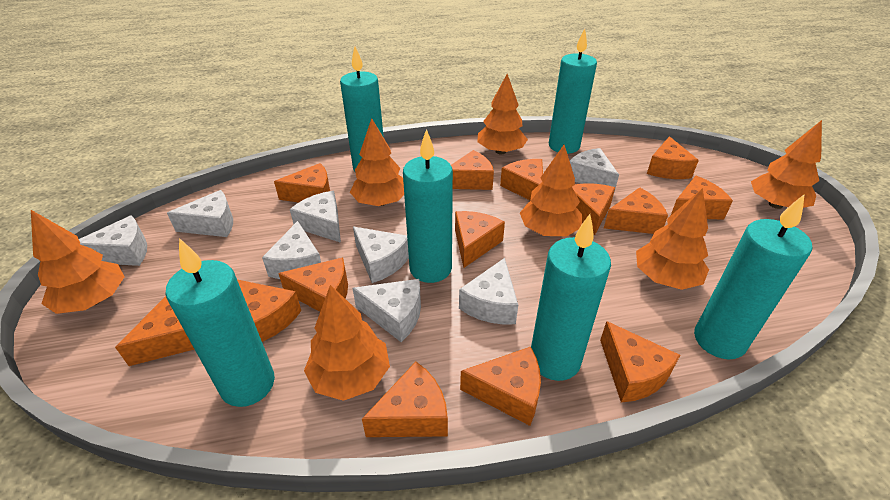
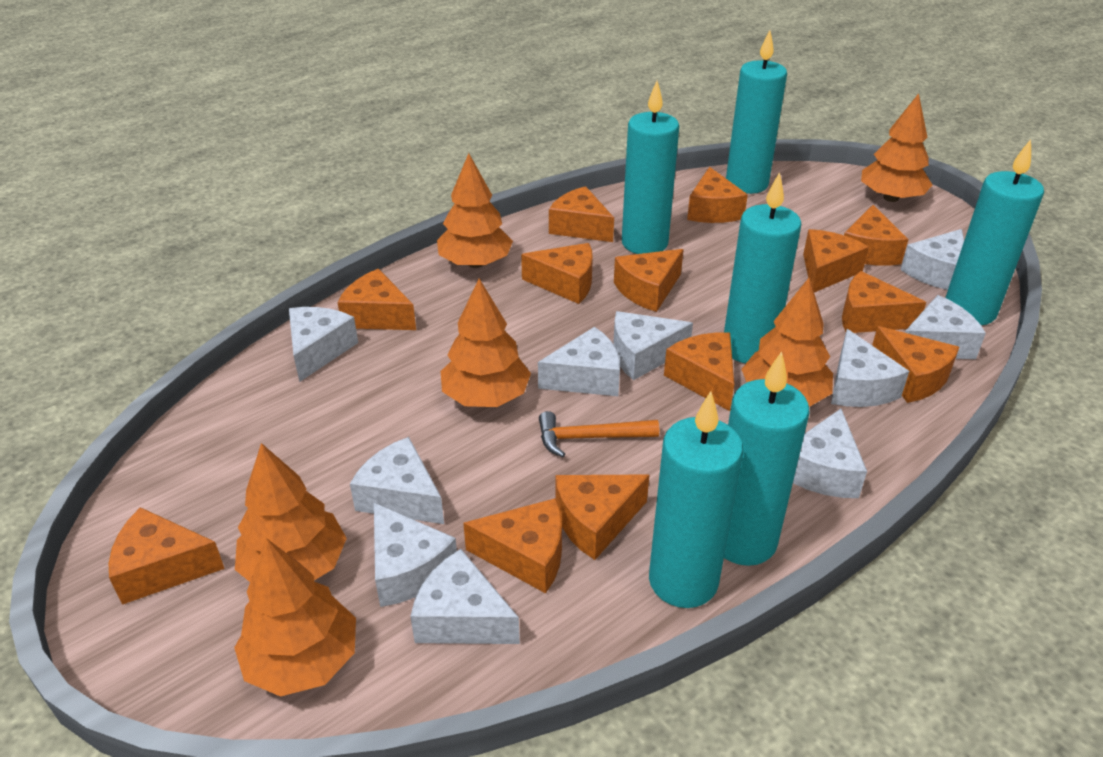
orange cheese: 14 -> 13
orange hammer: 0 -> 1
orange tree: 7 -> 6
white cheese: 8 -> 10

